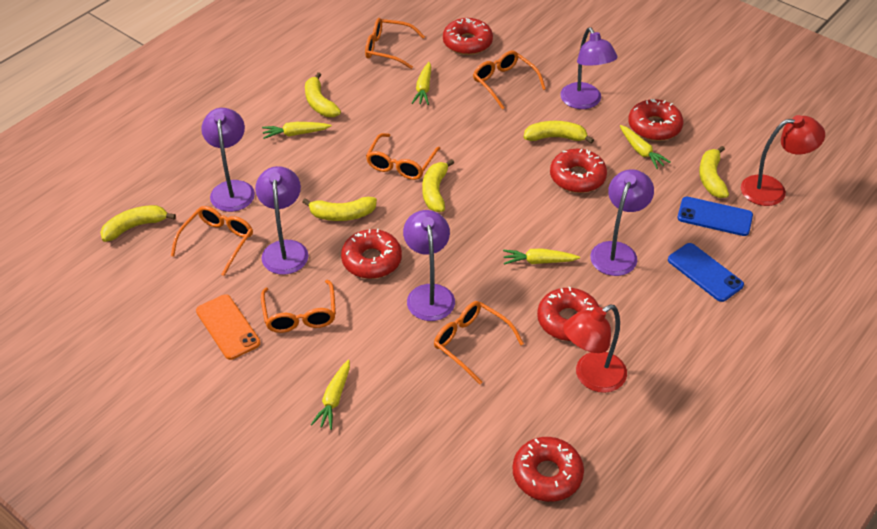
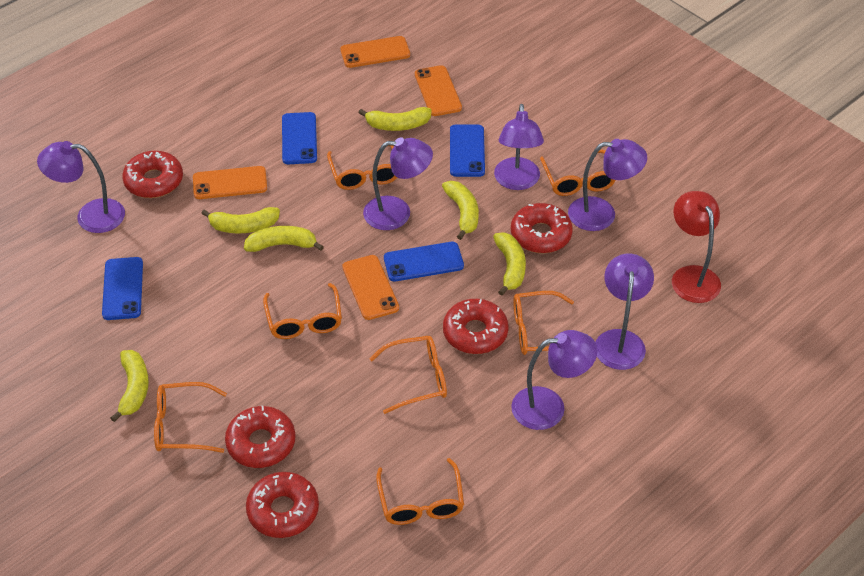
blue phone: 2 -> 4
orange glasses: 6 -> 7
orange phone: 1 -> 4
purple lamp: 5 -> 6
red donut: 6 -> 5
red lamp: 2 -> 1
yellow carrot: 5 -> 0

